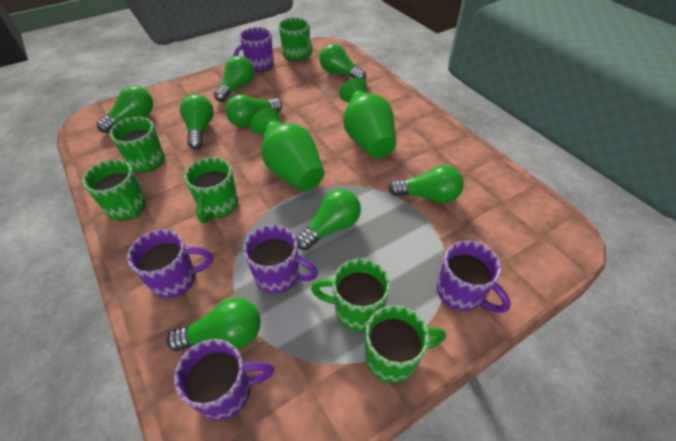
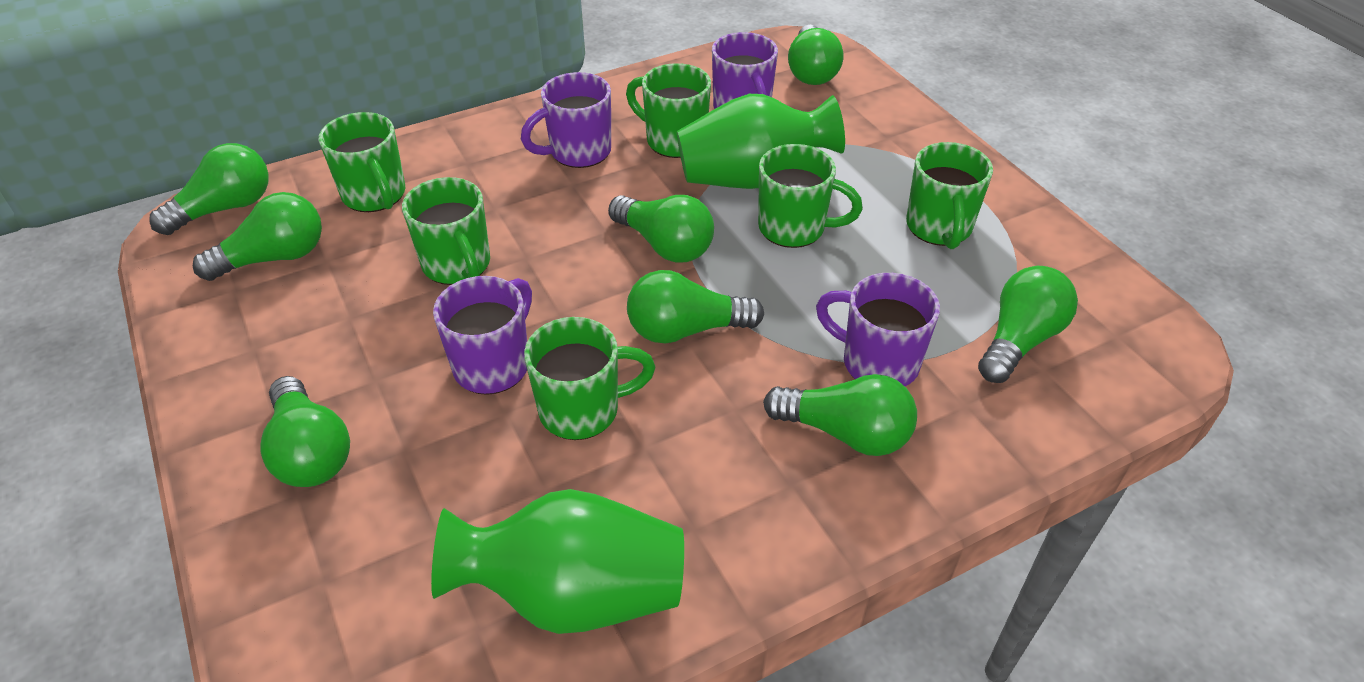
purple mug: 5 -> 4

